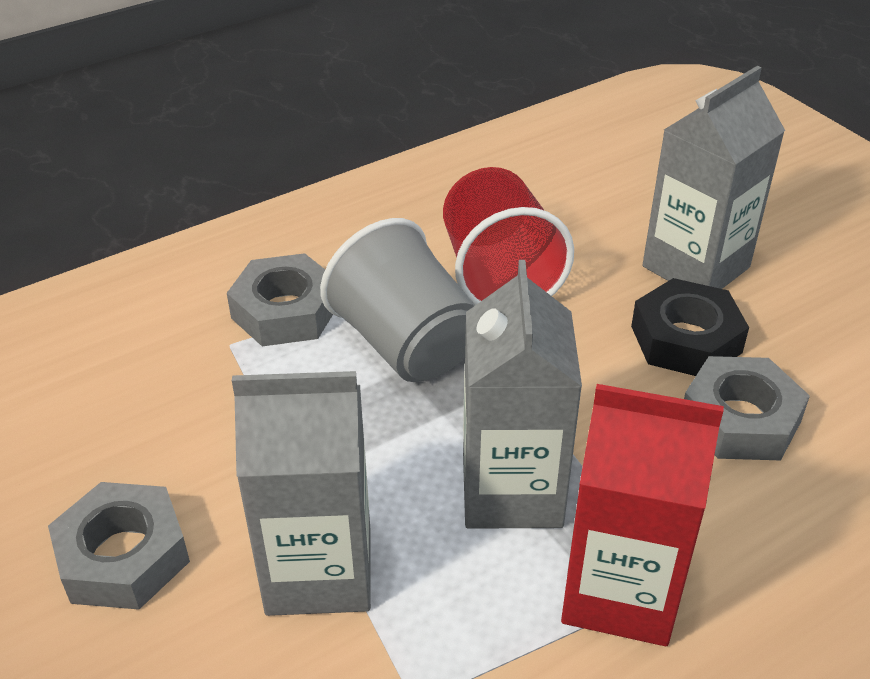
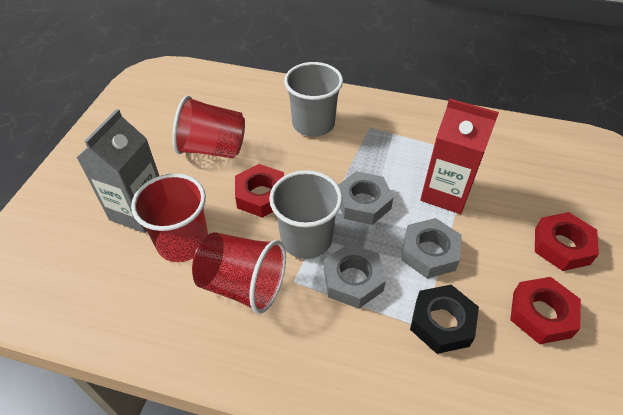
grey carton: 3 -> 1
grey cup: 1 -> 2
red cup: 1 -> 3
red nut: 0 -> 3

